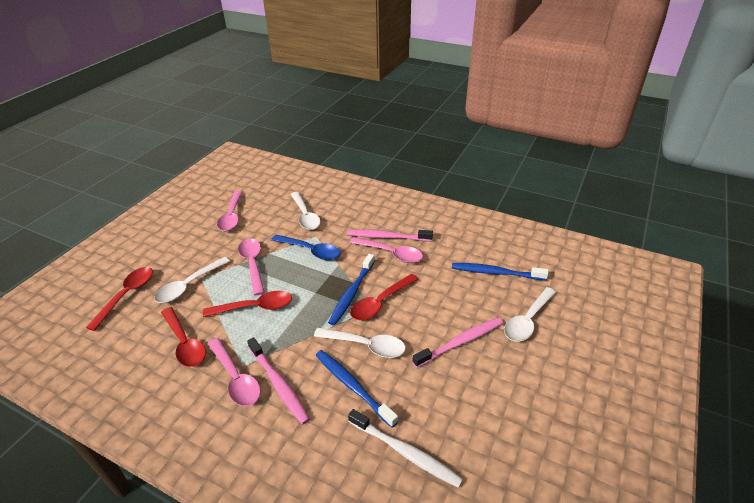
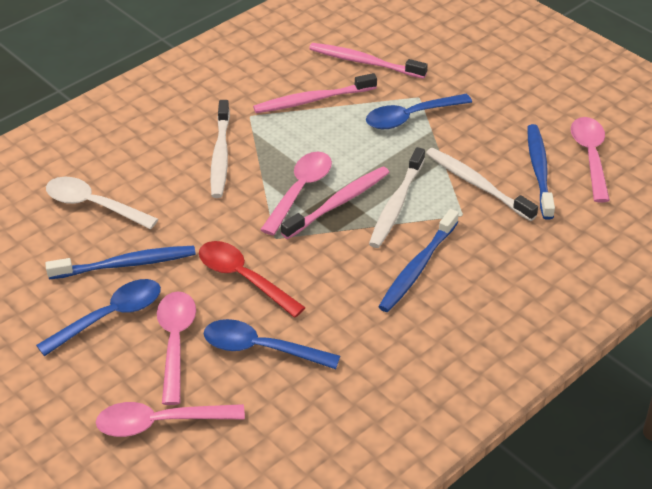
blue spoon: 1 -> 3
red spoon: 4 -> 1
white spoon: 4 -> 1
white toothbrush: 1 -> 3

